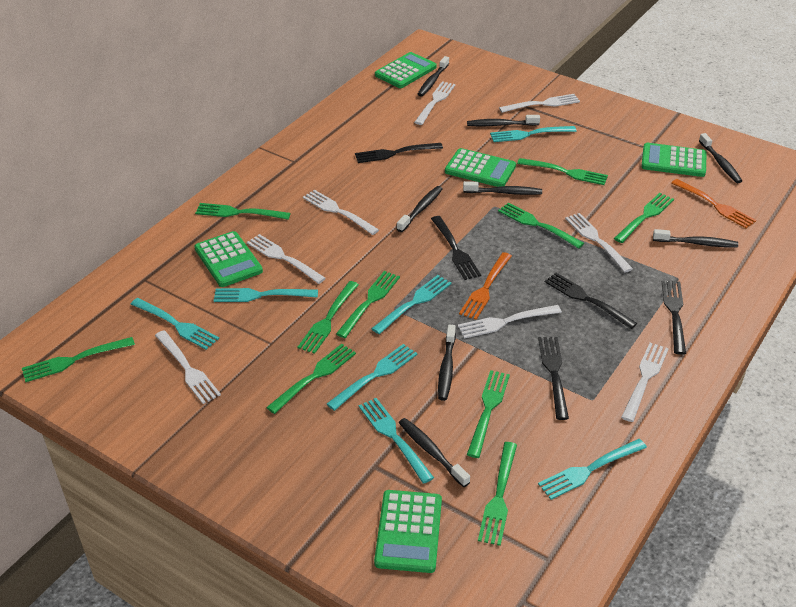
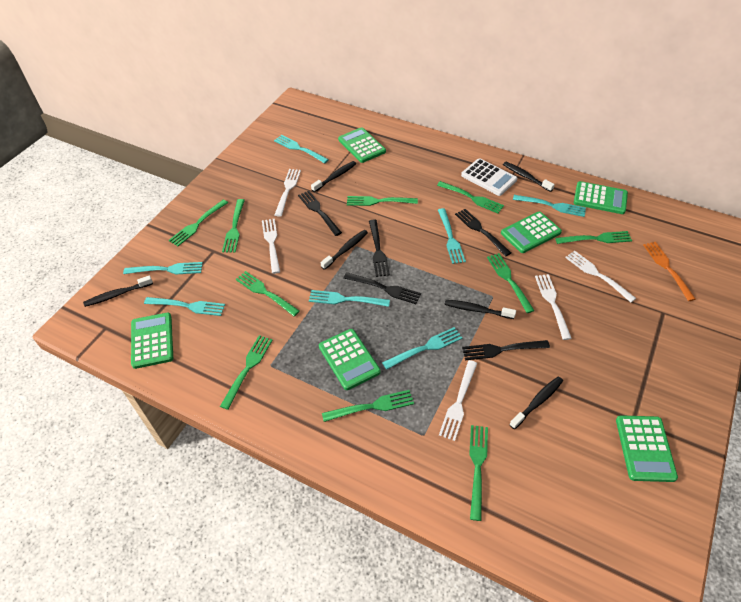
black toothbrush: 8 -> 6
green calculator: 5 -> 6
orange fork: 2 -> 1
white calculator: 0 -> 1
white fork: 8 -> 5

